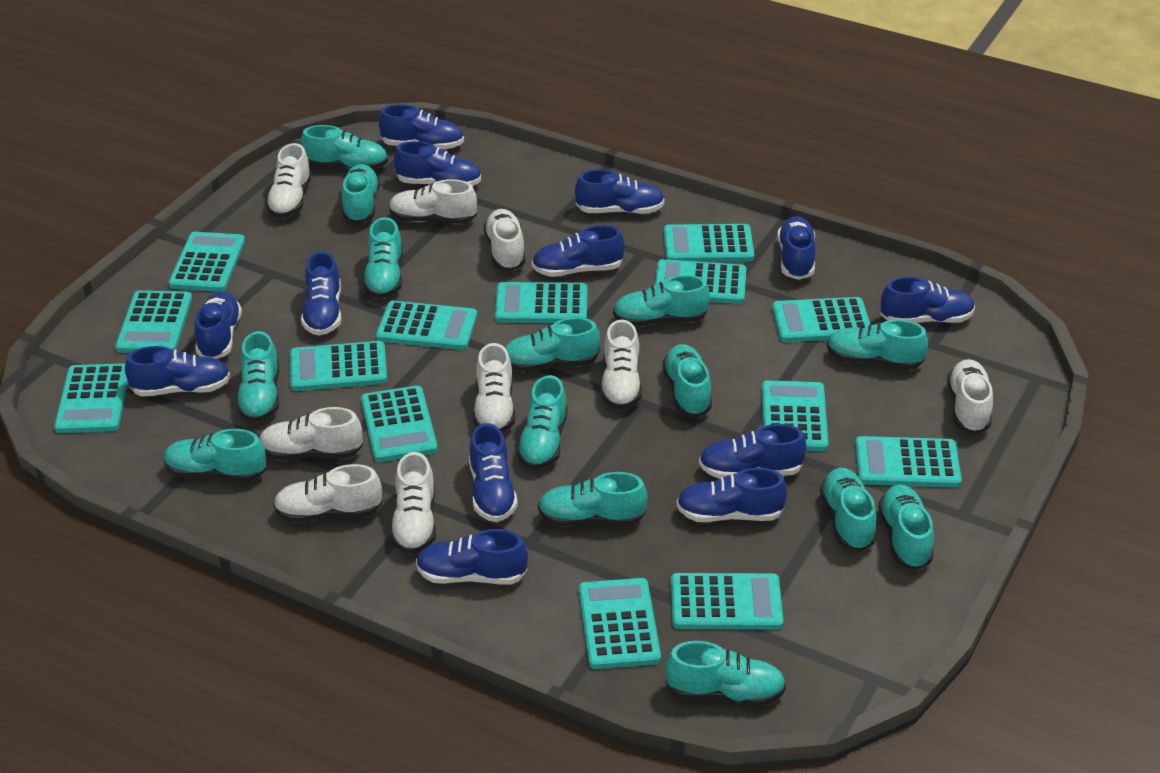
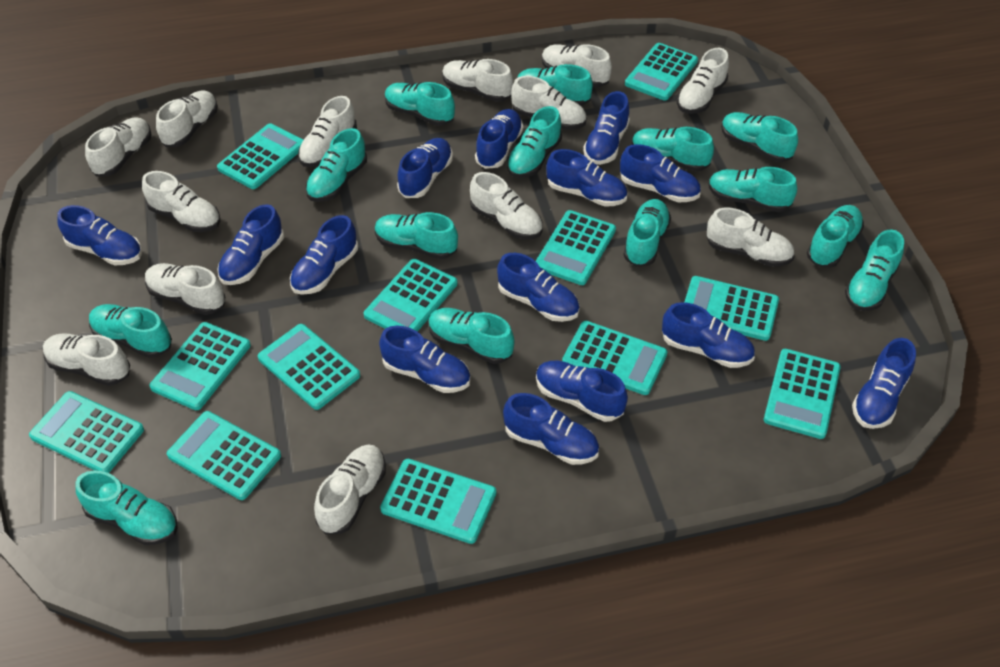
blue shoe: 13 -> 14
turquoise calculator: 14 -> 12
white shoe: 9 -> 13

